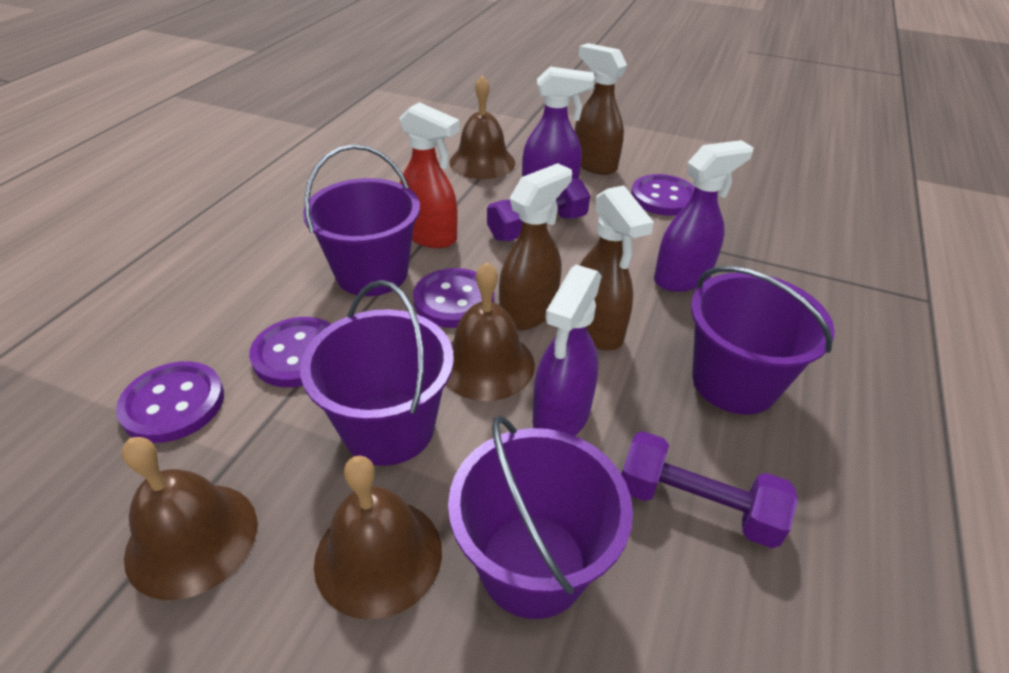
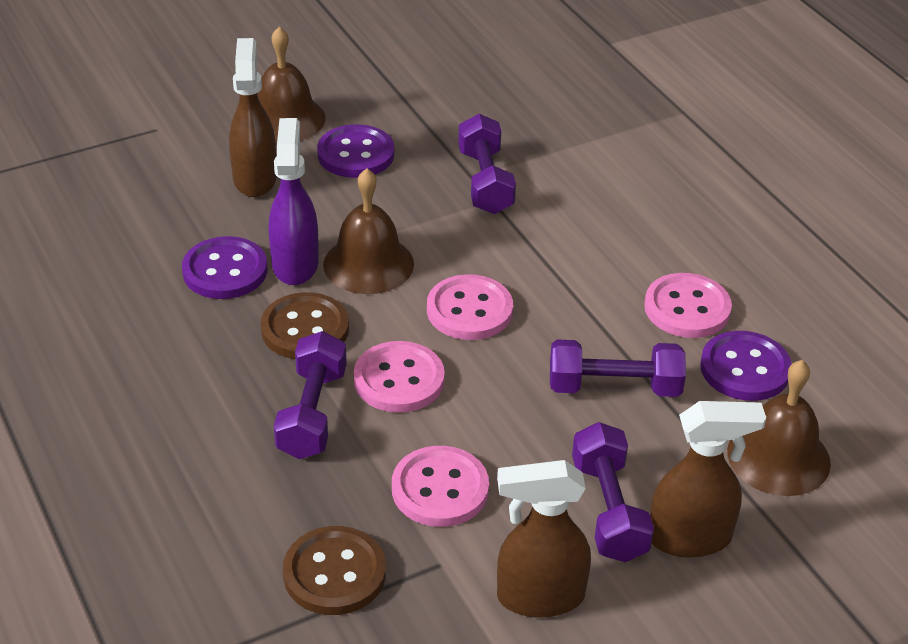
brown bell: 4 -> 3
brown button: 0 -> 2
pink button: 0 -> 4
purple bucket: 4 -> 0
purple button: 4 -> 3
purple dumbbell: 2 -> 4
purple spray bottle: 3 -> 1
red spray bottle: 1 -> 0

